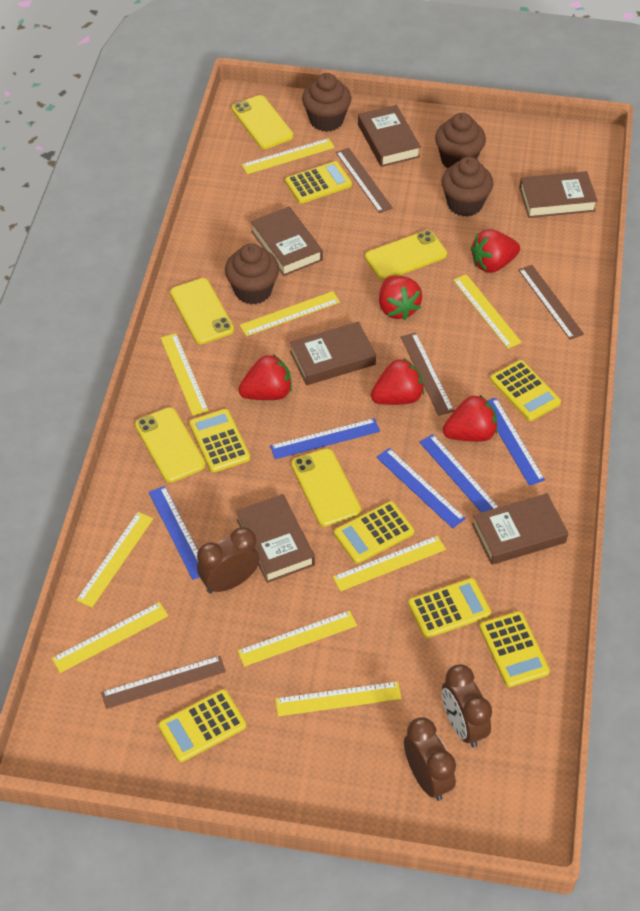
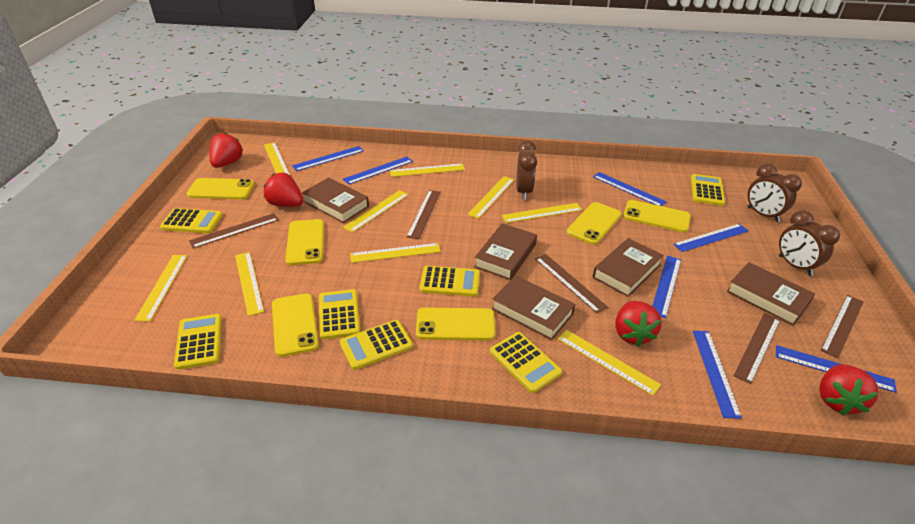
blue ruler: 5 -> 7
brown book: 6 -> 5
brown cupcake: 4 -> 0
brown ruler: 4 -> 5
red strawberry: 5 -> 4
yellow phone: 5 -> 6

